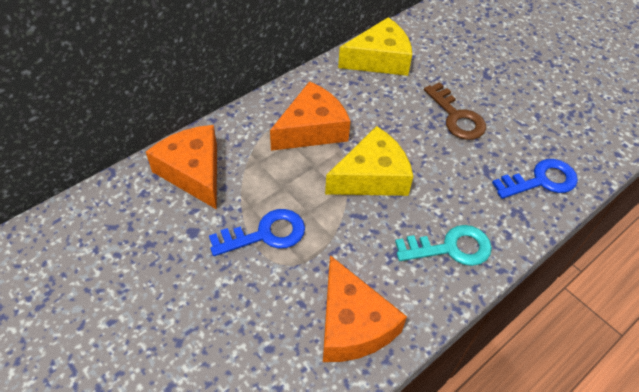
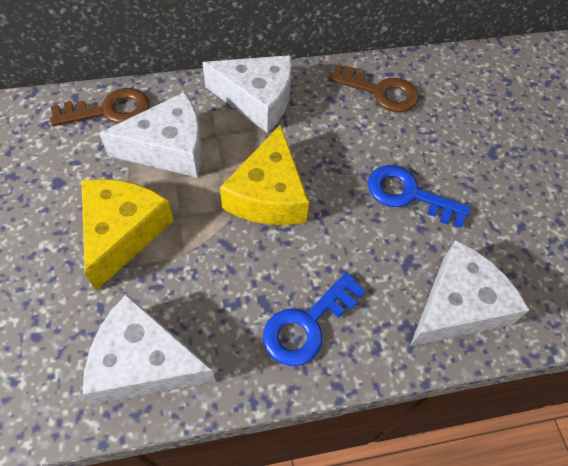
brown key: 1 -> 2
orange cheese: 3 -> 0
turquoise key: 1 -> 0
white cheese: 0 -> 4

